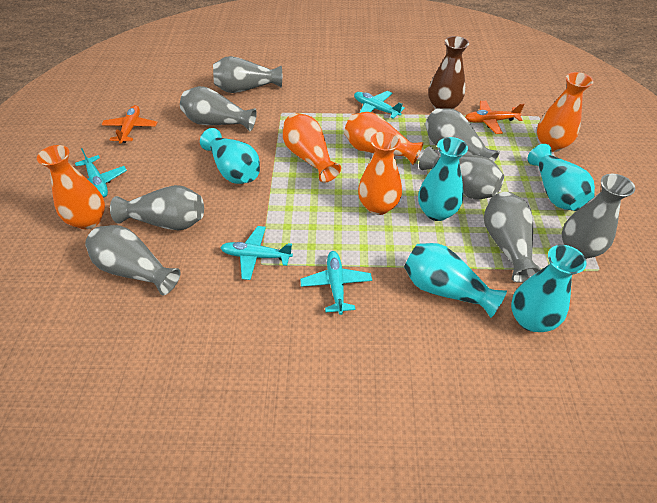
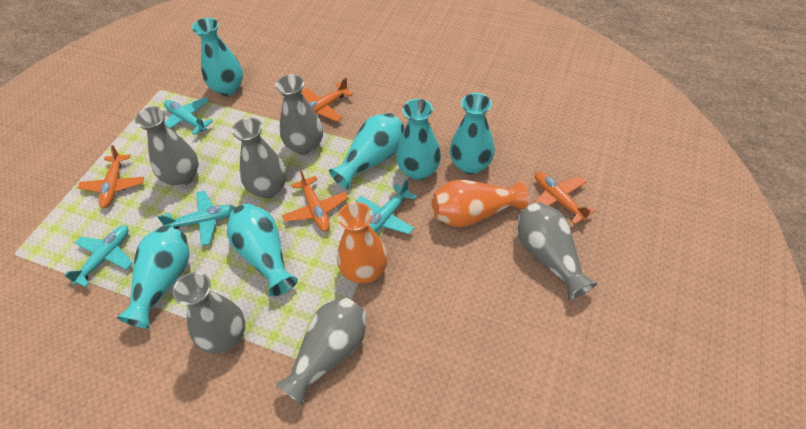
brown vase: 1 -> 0
grey vase: 8 -> 6
orange plane: 2 -> 4
orange vase: 5 -> 2
turquoise vase: 5 -> 6

